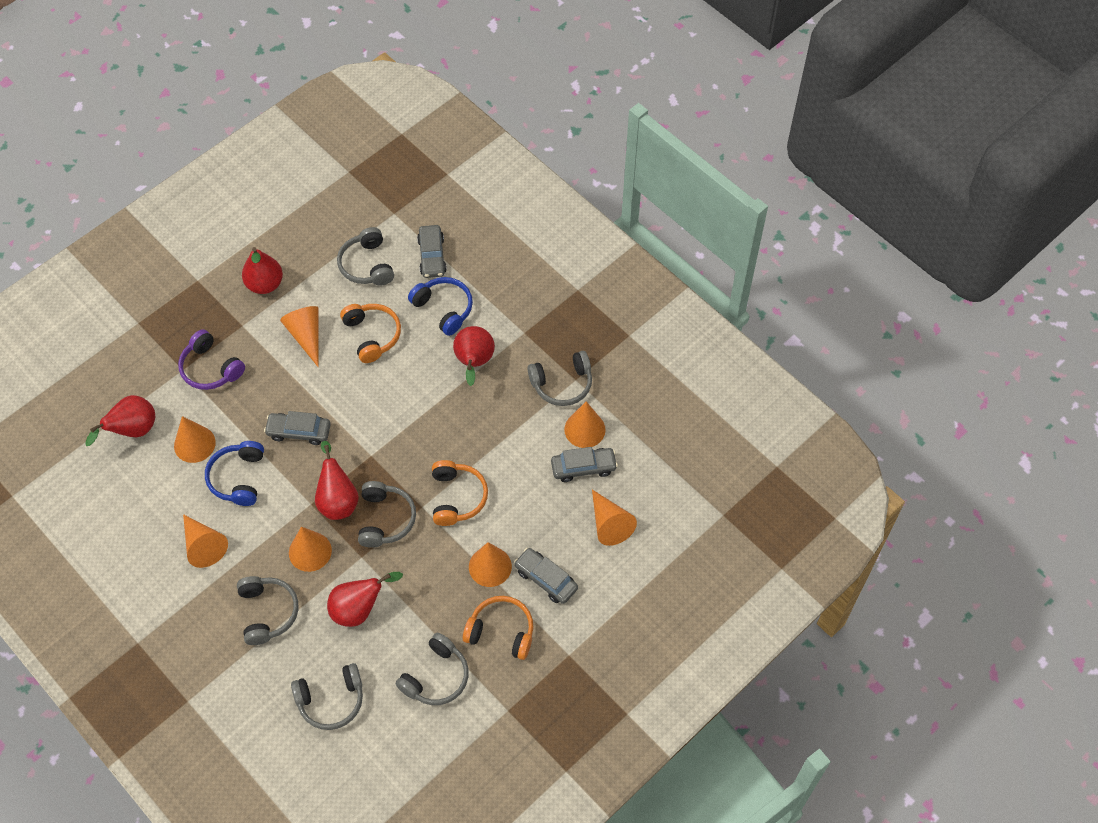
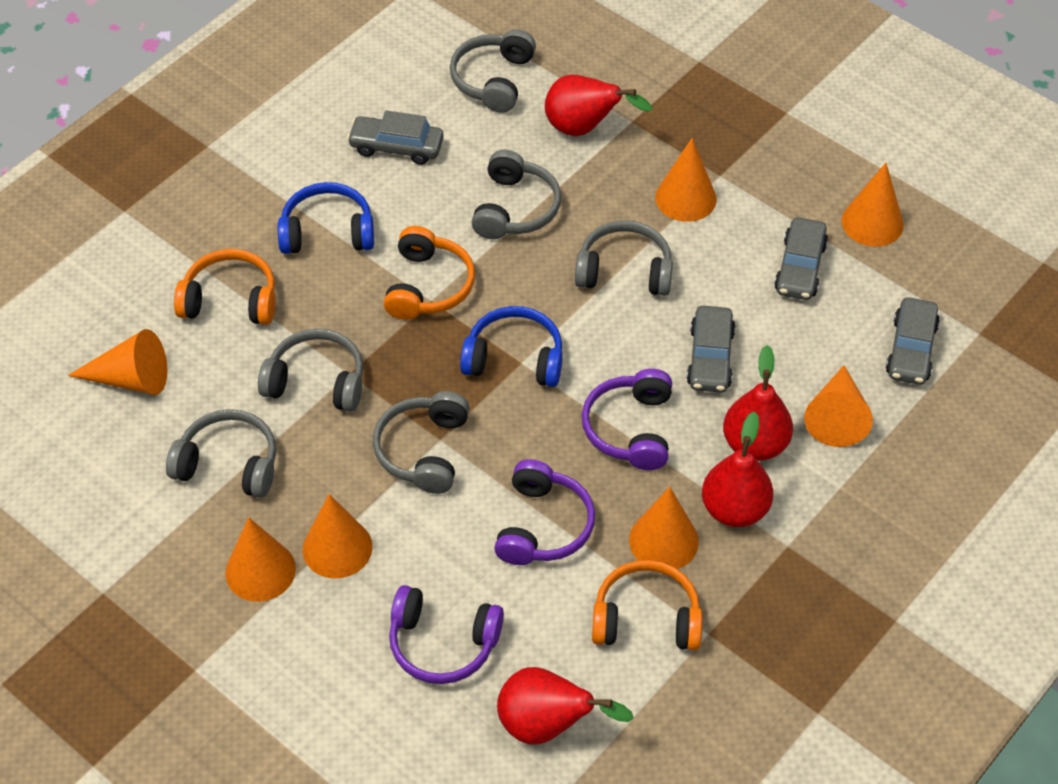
purple headphones: 1 -> 3
red pear: 5 -> 4

